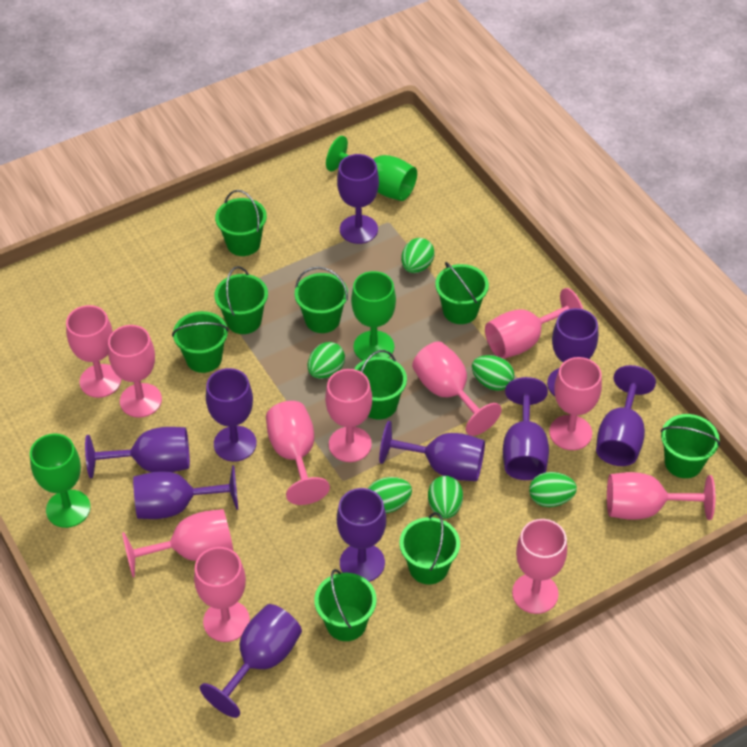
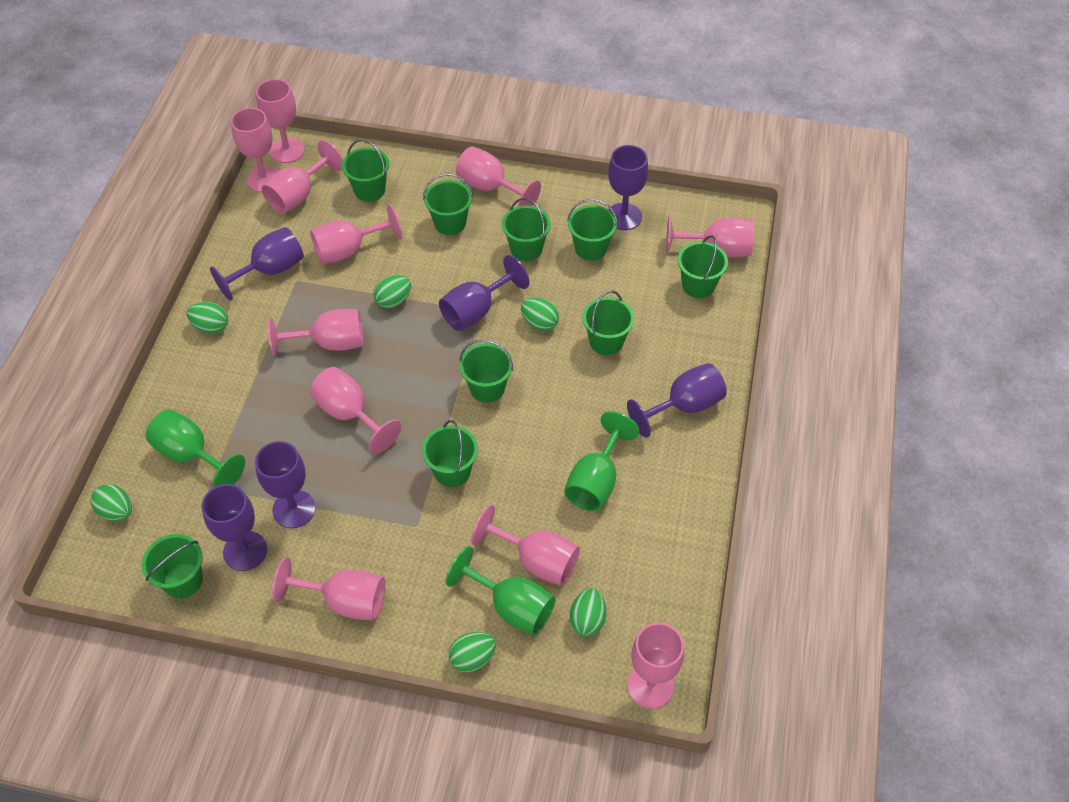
purple goblet: 10 -> 6

